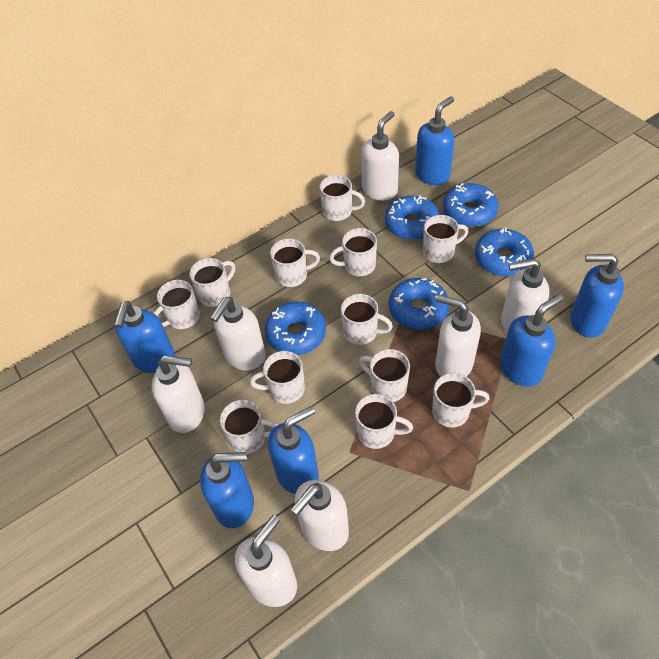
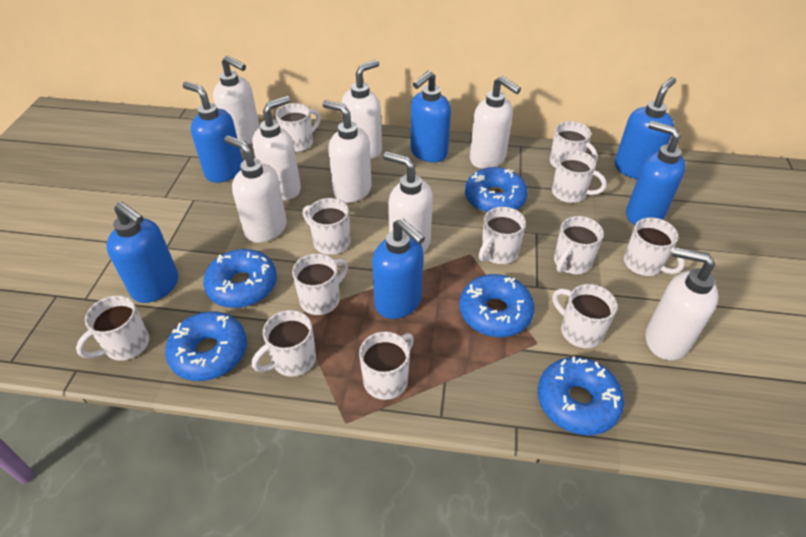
white soap dispenser: 7 -> 8

